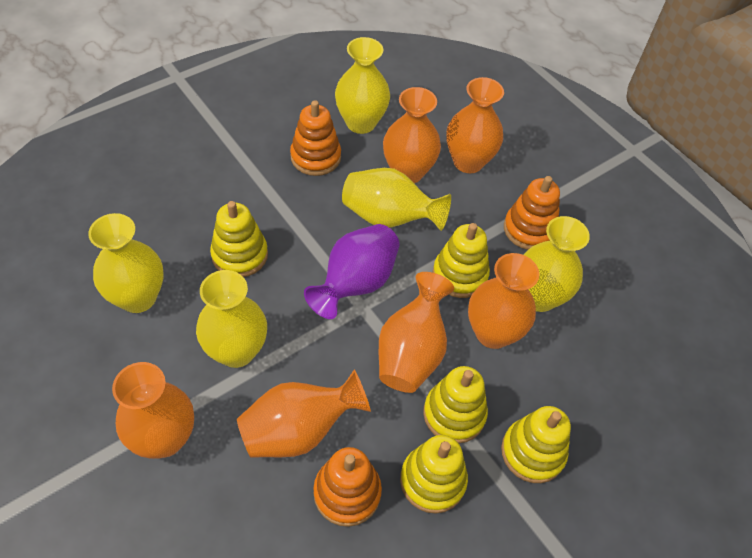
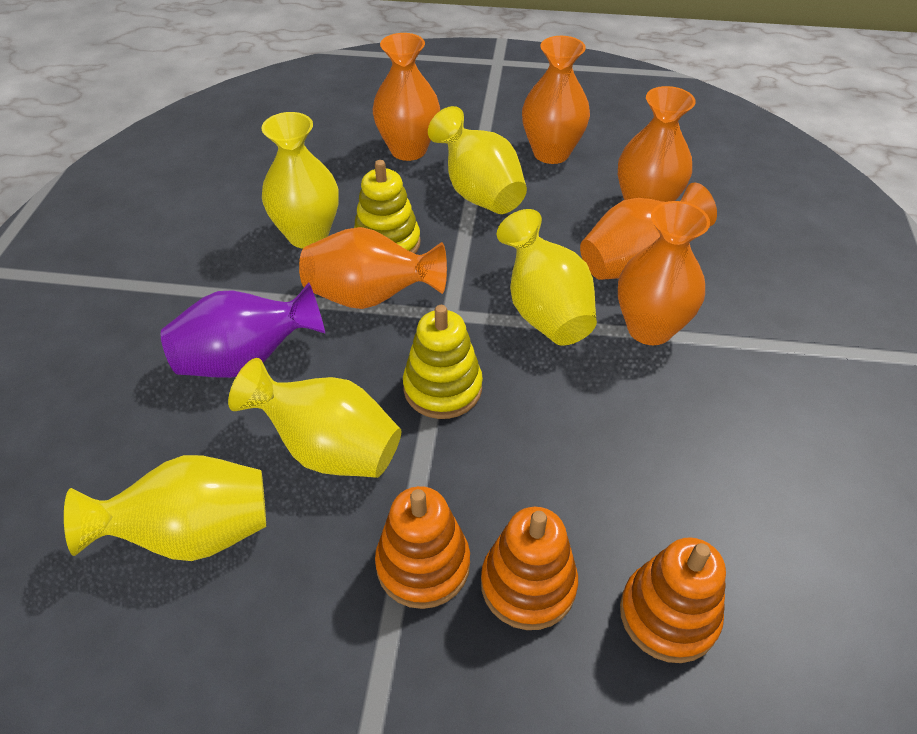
yellow stacking toy: 5 -> 2

